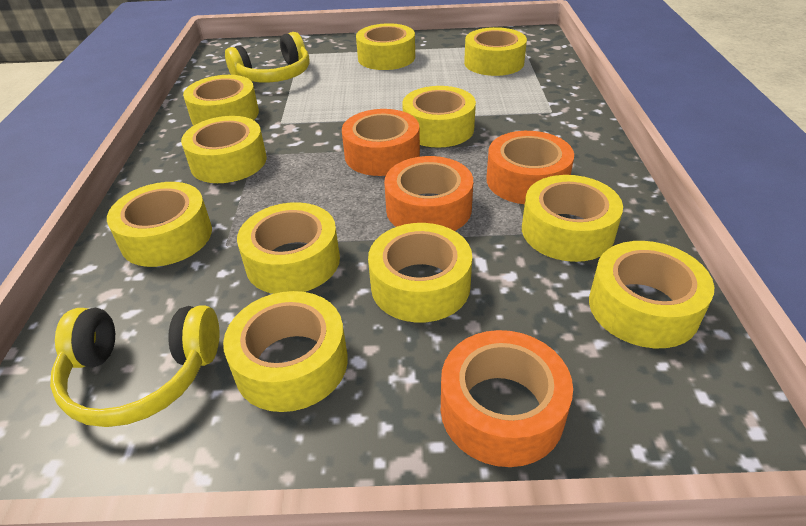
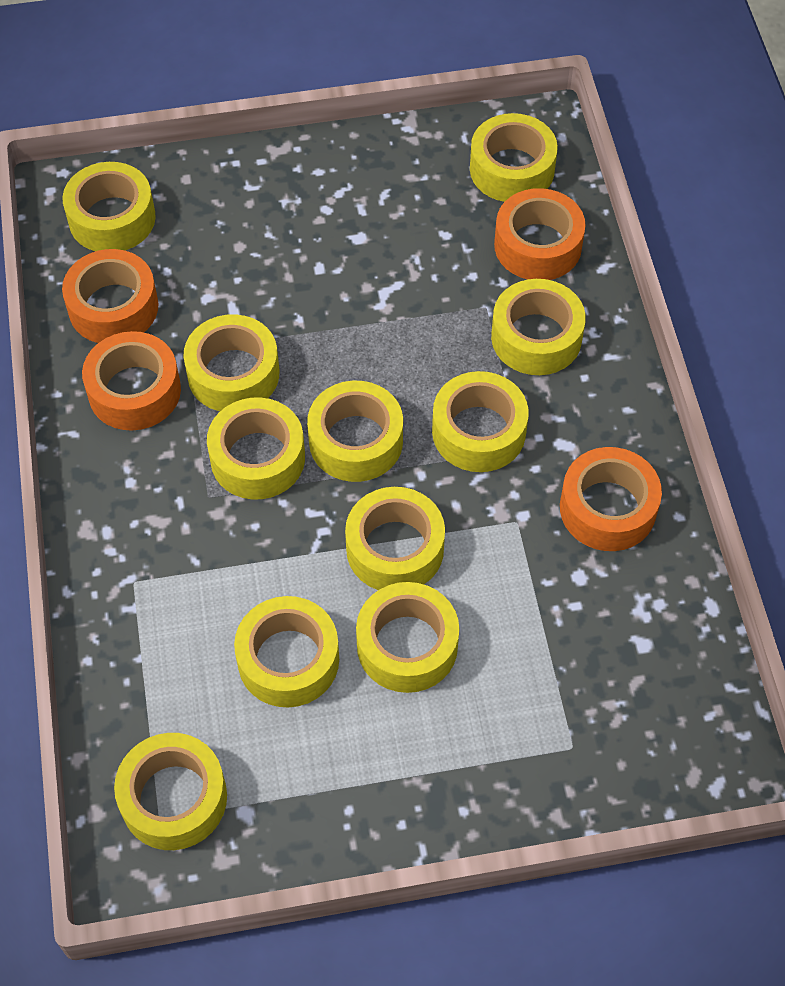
yellow headphones: 2 -> 0

